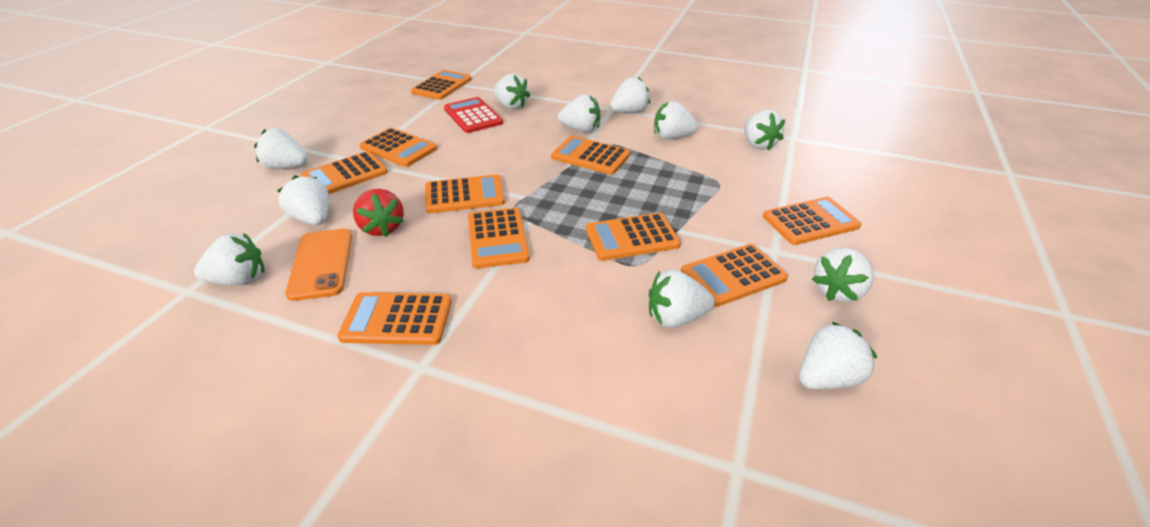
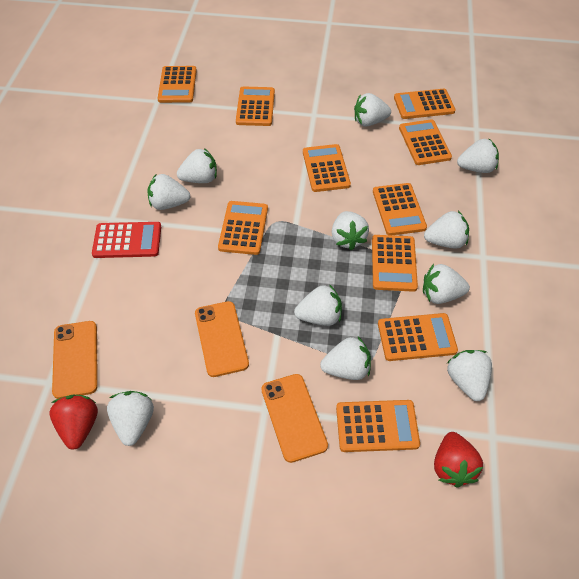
orange phone: 1 -> 3
red strawberry: 1 -> 2

